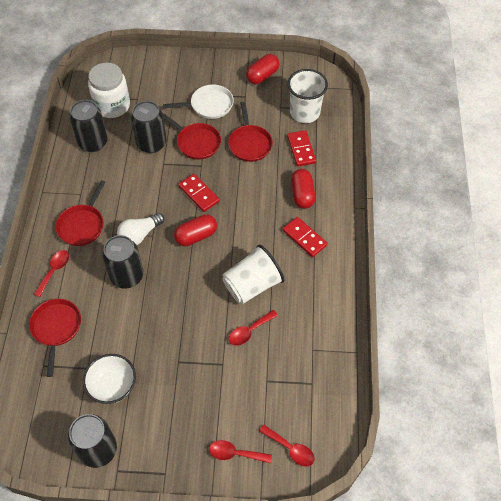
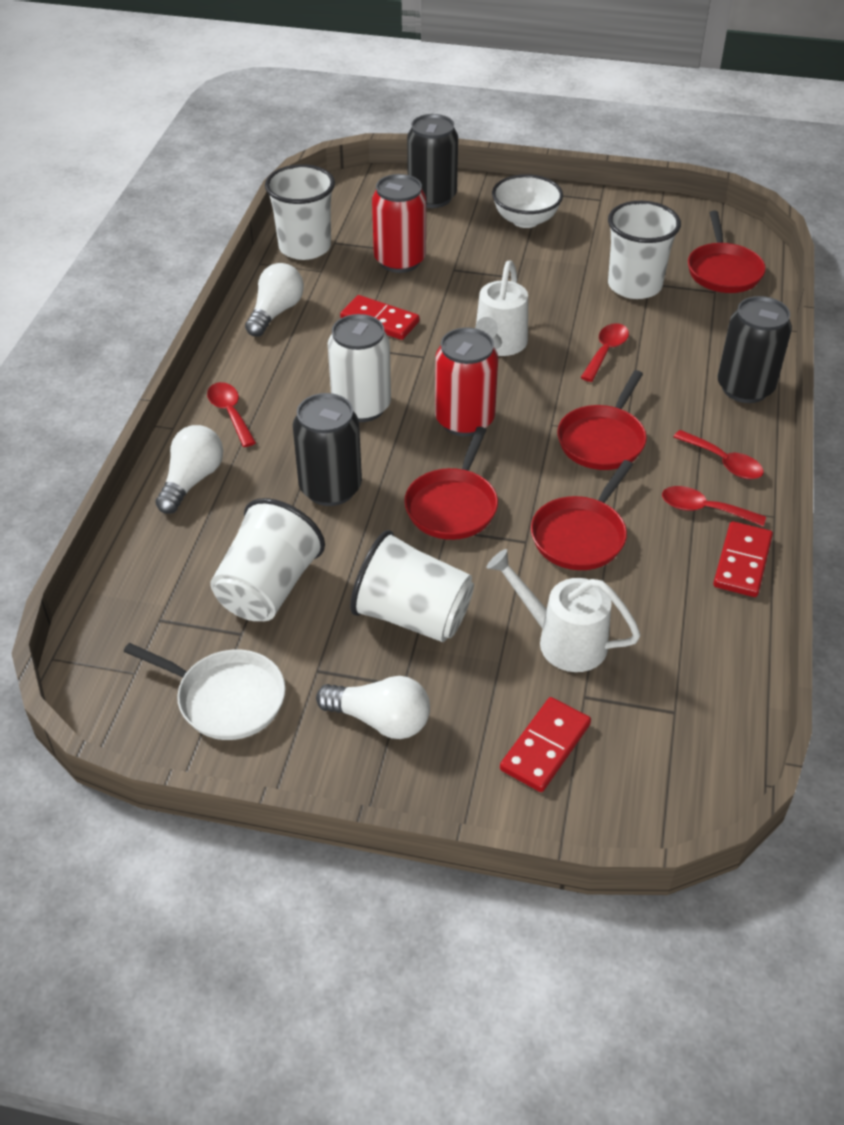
black can: 4 -> 3
red can: 0 -> 2
red capsule: 3 -> 0
white can: 0 -> 1
white cup: 2 -> 4
white jar: 1 -> 0
white light bulb: 1 -> 3
white watering can: 0 -> 2

